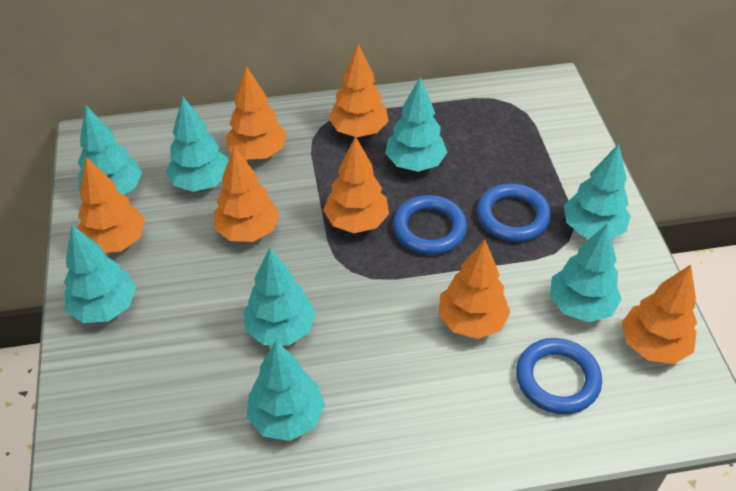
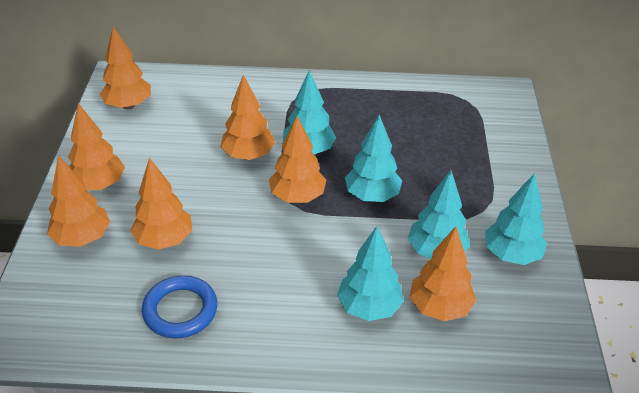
blue ring: 3 -> 1
turquoise tree: 8 -> 5

